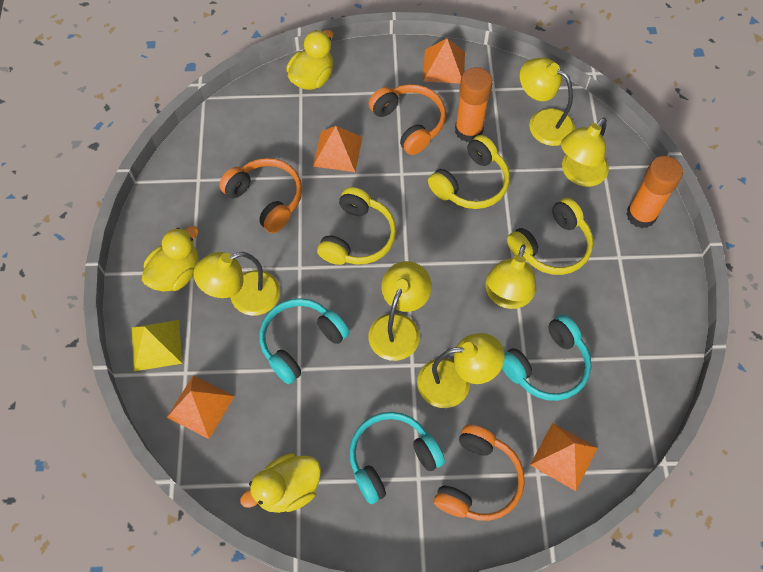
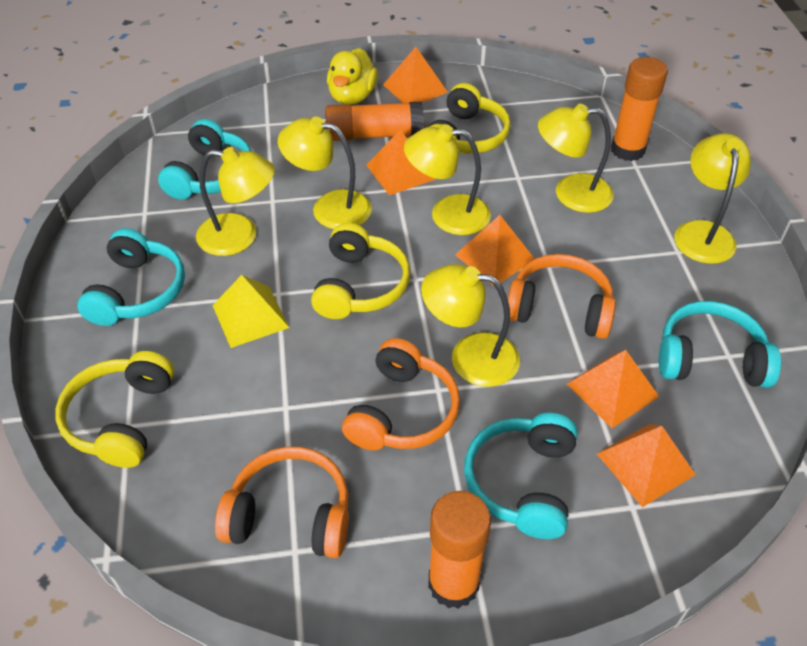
orange glue stick: 2 -> 3
orange pyramid: 4 -> 5
turquoise headphones: 3 -> 4
yellow duck: 3 -> 1

